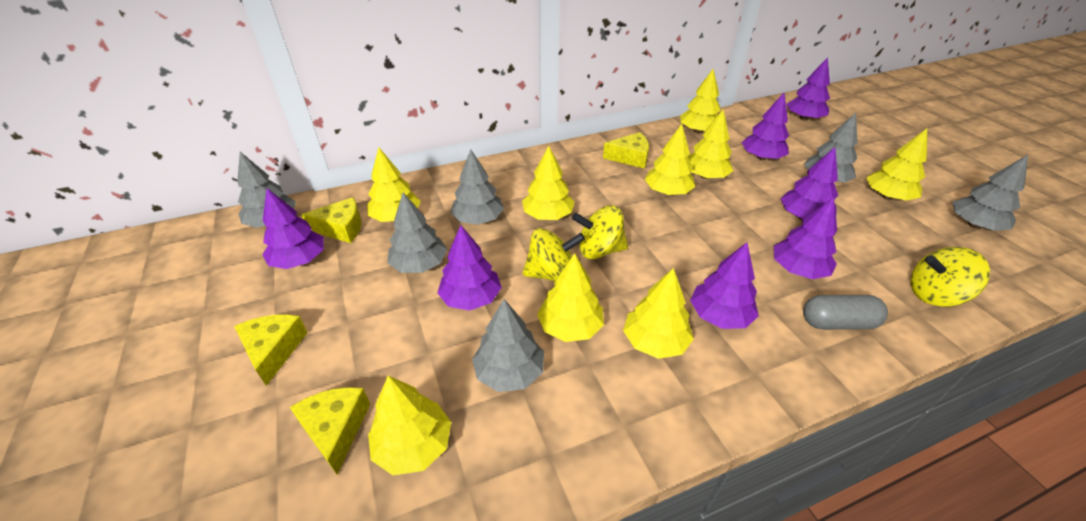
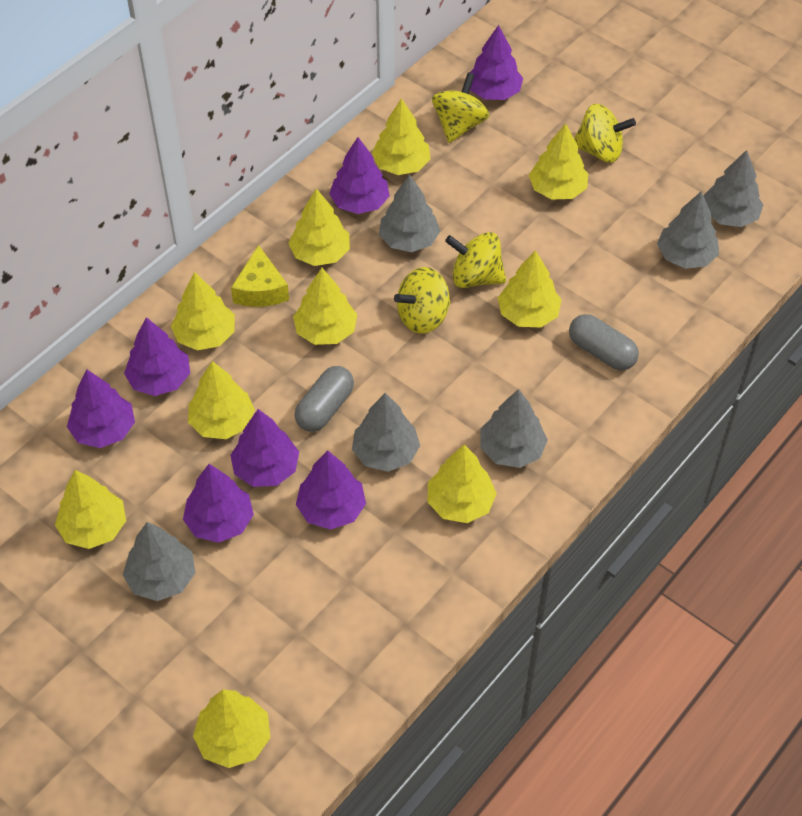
grey capsule: 1 -> 2
yellow cheese: 4 -> 1
yellow spinning top: 3 -> 4
yellow tree: 9 -> 10

